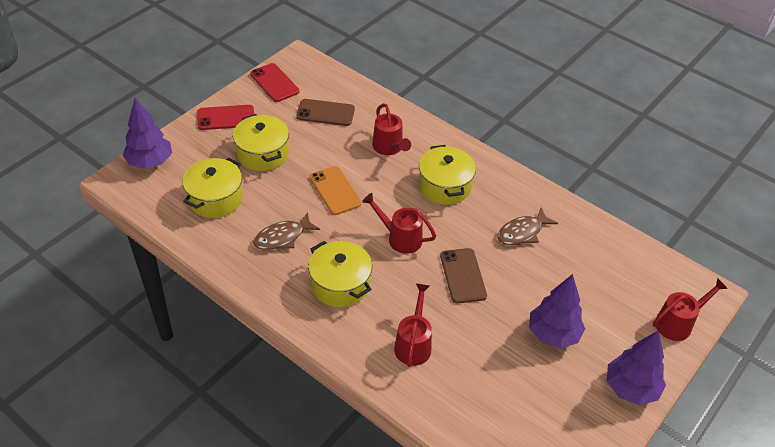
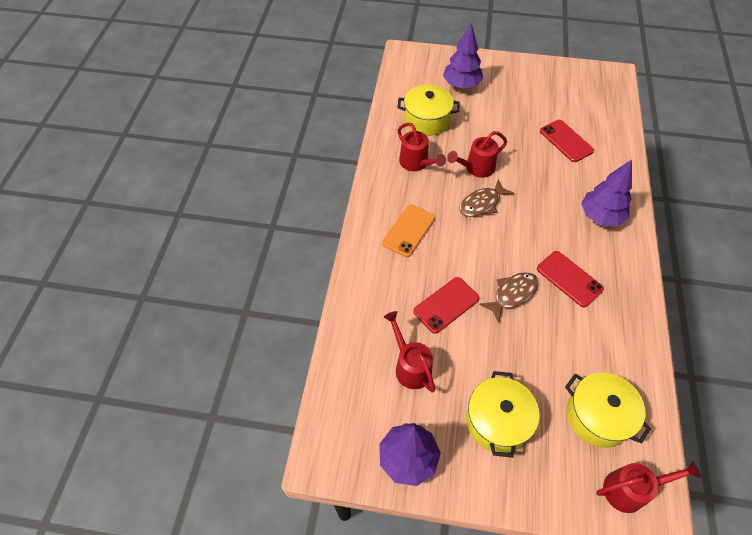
brown phone: 2 -> 0
red phone: 2 -> 3
yellow pot: 4 -> 3

